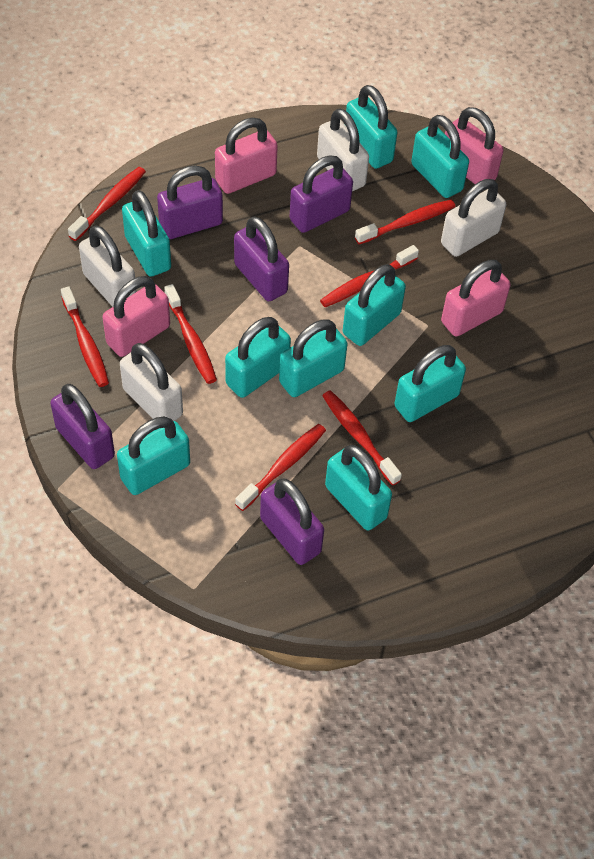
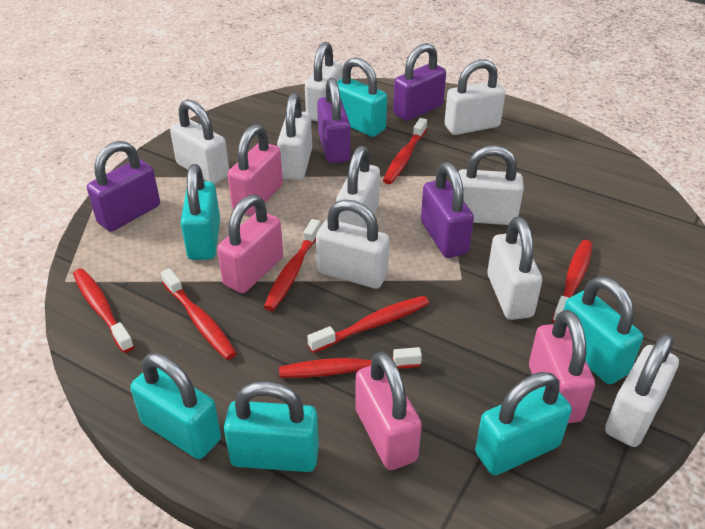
purple padlock: 5 -> 4
turquoise padlock: 9 -> 6
white padlock: 4 -> 9

